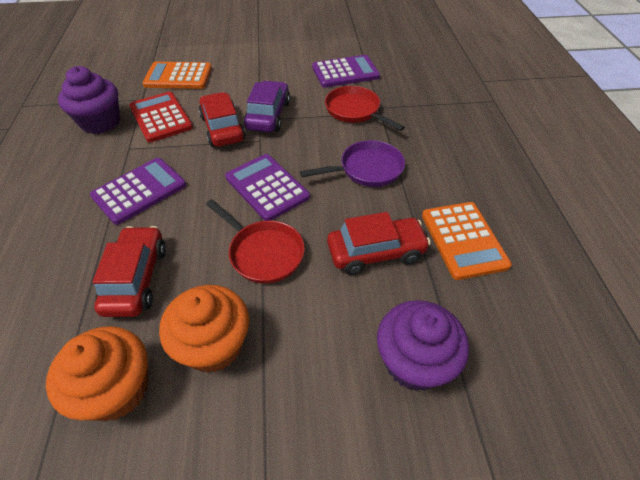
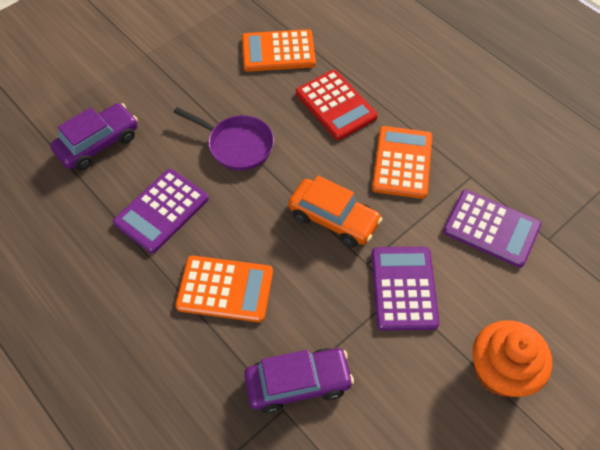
orange calculator: 2 -> 3
orange car: 0 -> 1
orange cupcake: 2 -> 1
purple car: 1 -> 2
purple cupcake: 2 -> 0
red car: 3 -> 0
red pan: 2 -> 0

